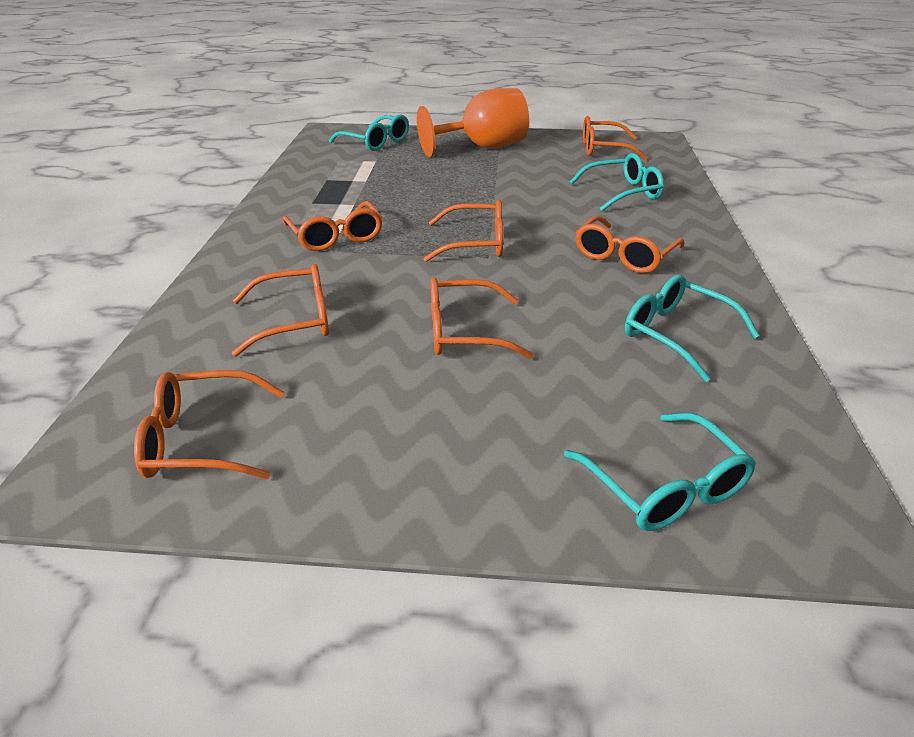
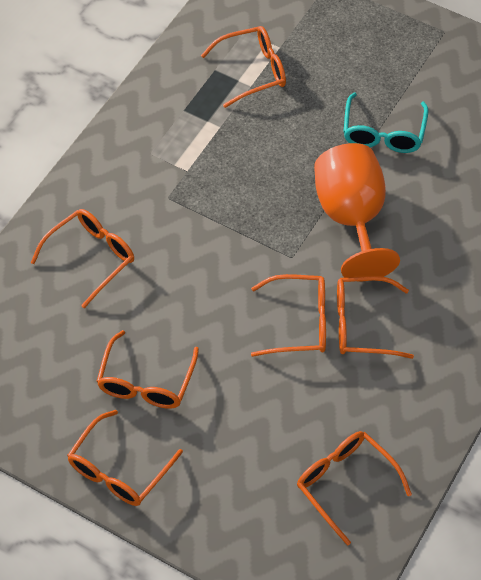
turquoise glasses: 4 -> 1

